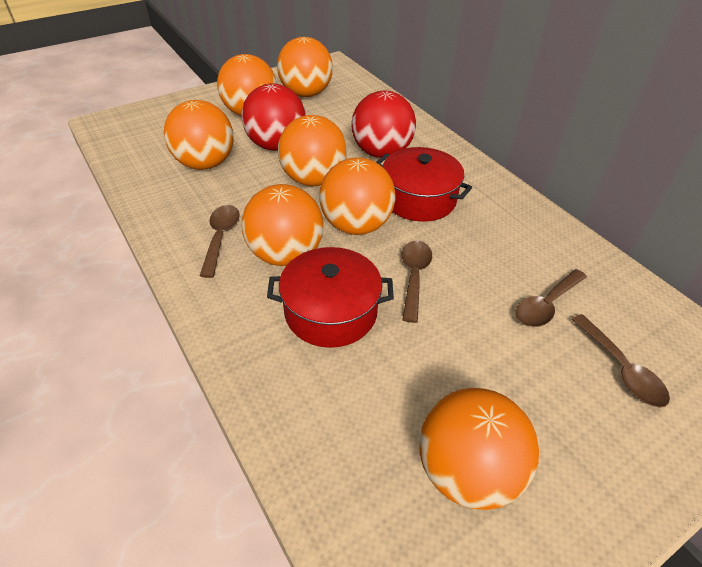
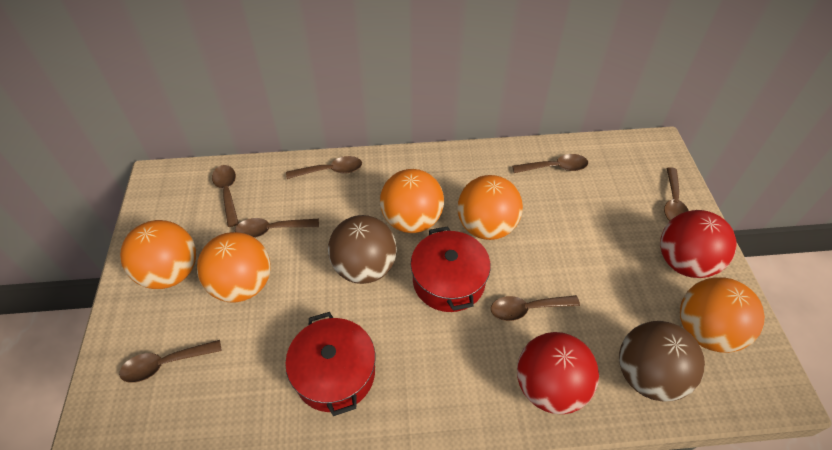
brown ball: 0 -> 2
brown spoon: 4 -> 7
orange ball: 7 -> 5

